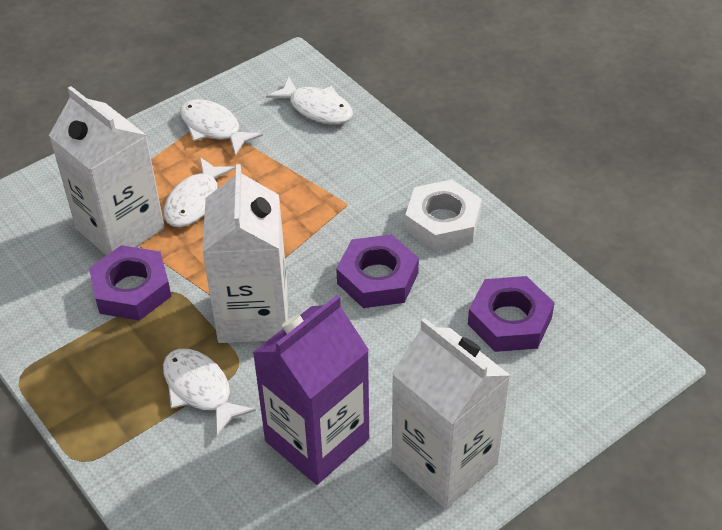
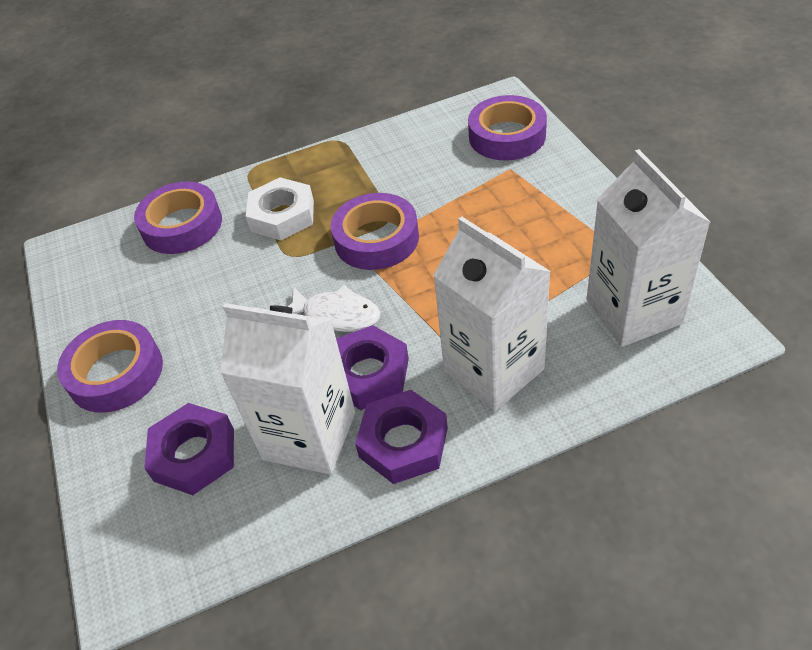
purple carton: 1 -> 0
purple tape: 0 -> 4
white fish: 4 -> 1

